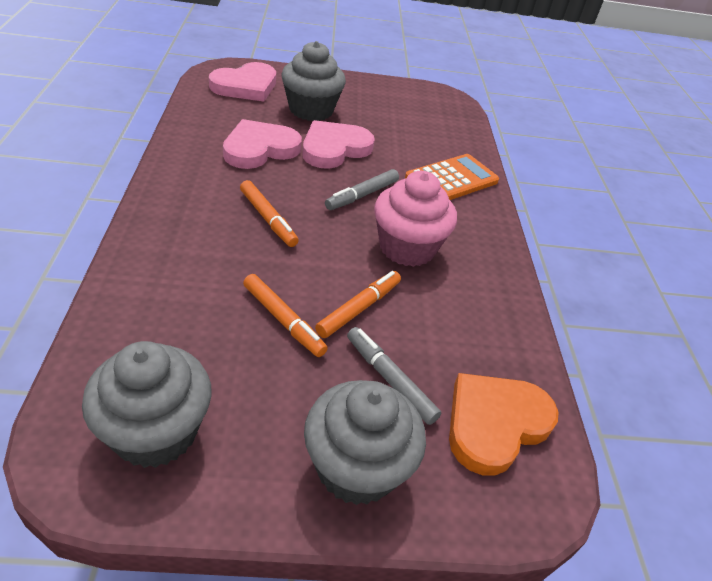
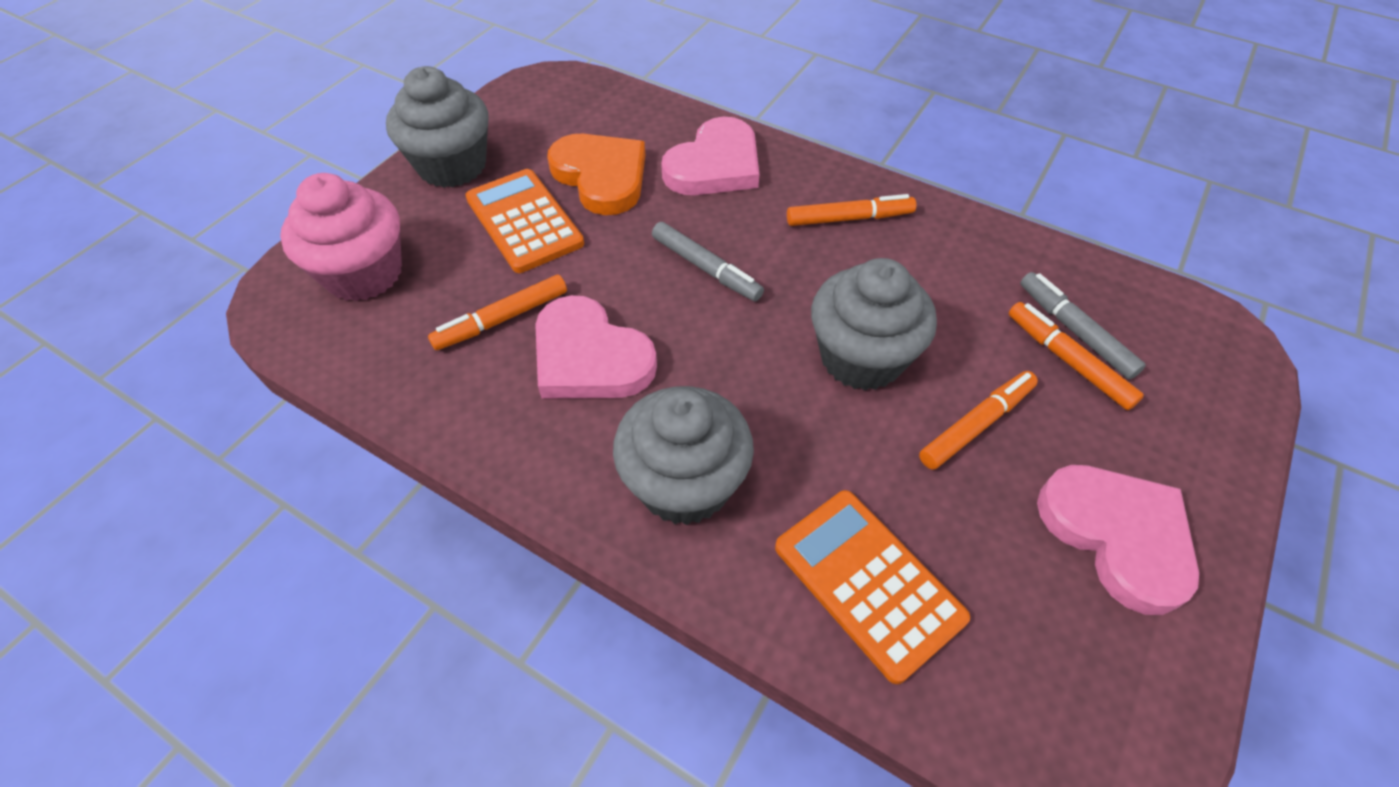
orange calculator: 1 -> 2
orange marker: 3 -> 4

